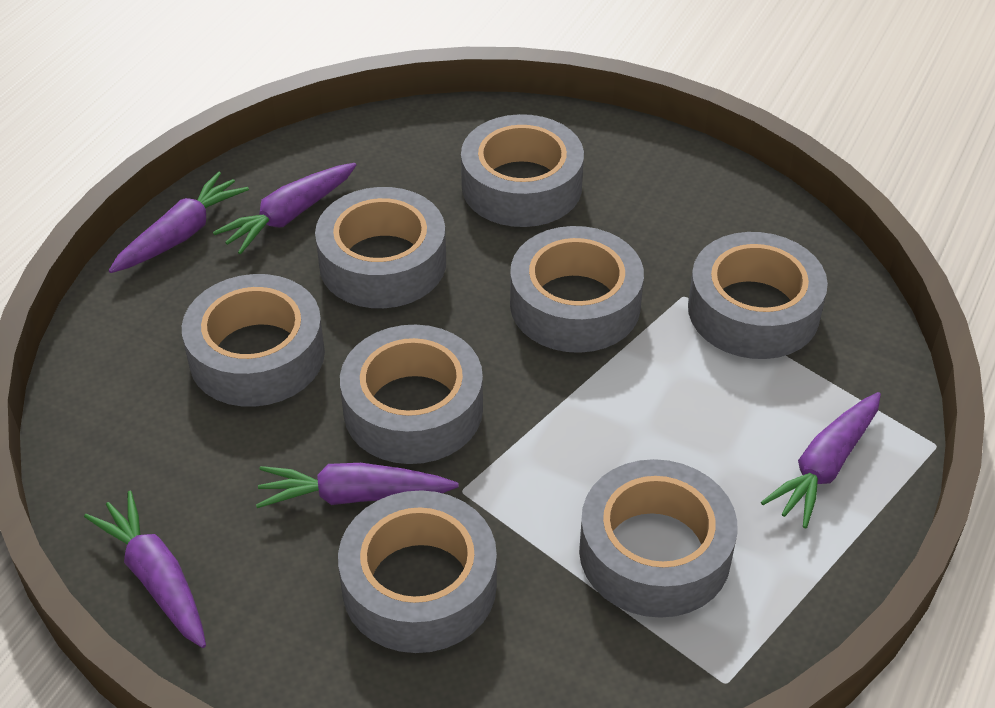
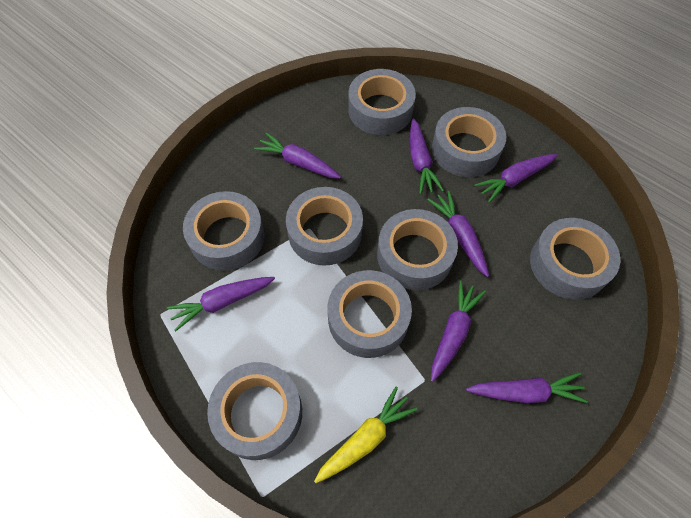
purple carrot: 5 -> 7
yellow carrot: 0 -> 1

